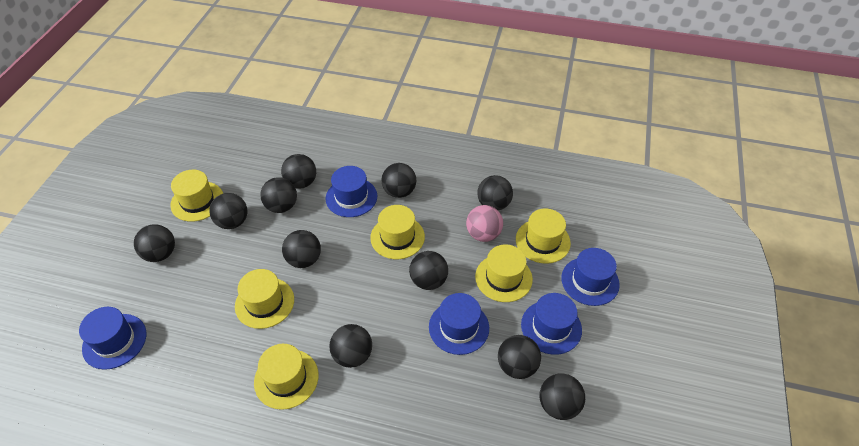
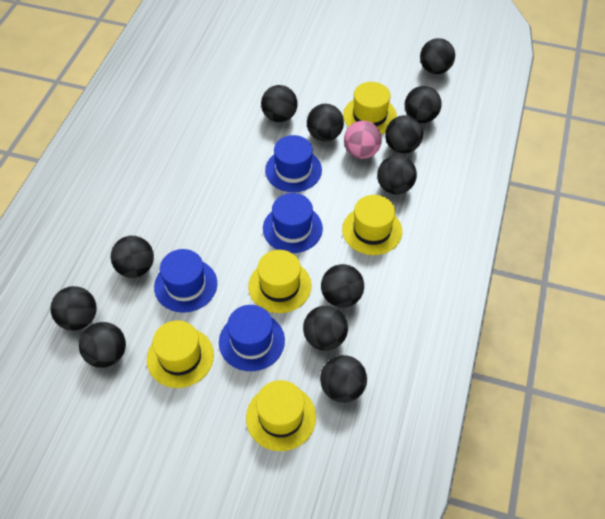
black ball: 11 -> 12
blue hat: 5 -> 4
yellow hat: 6 -> 5

